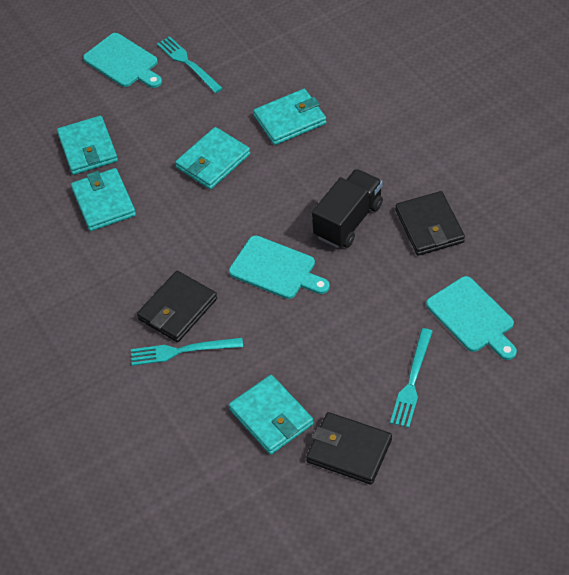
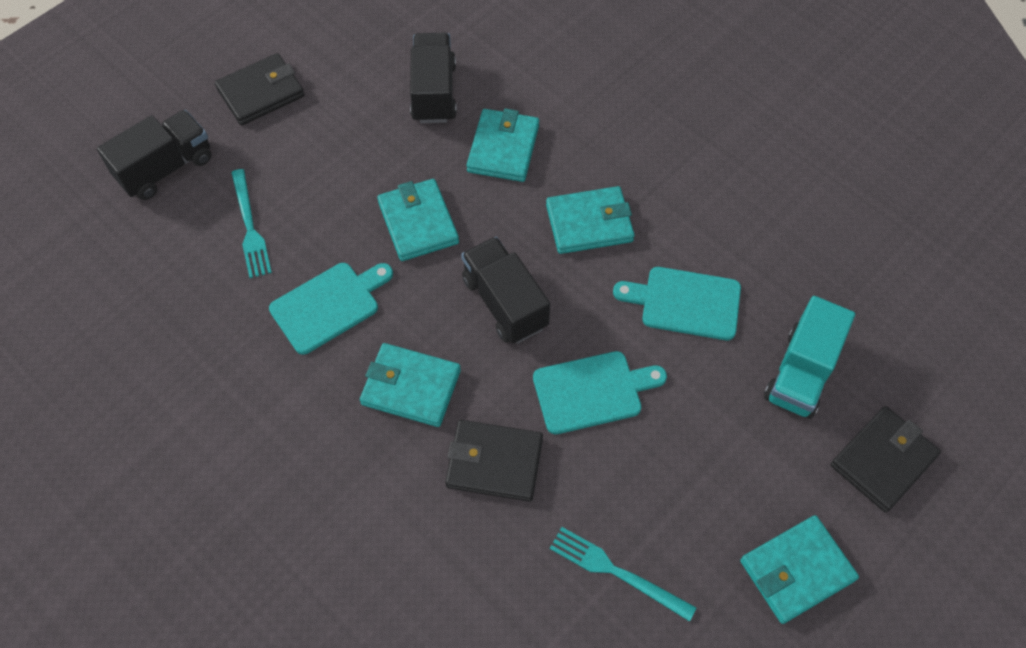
black truck: 1 -> 3
turquoise fork: 3 -> 2
turquoise truck: 0 -> 1

